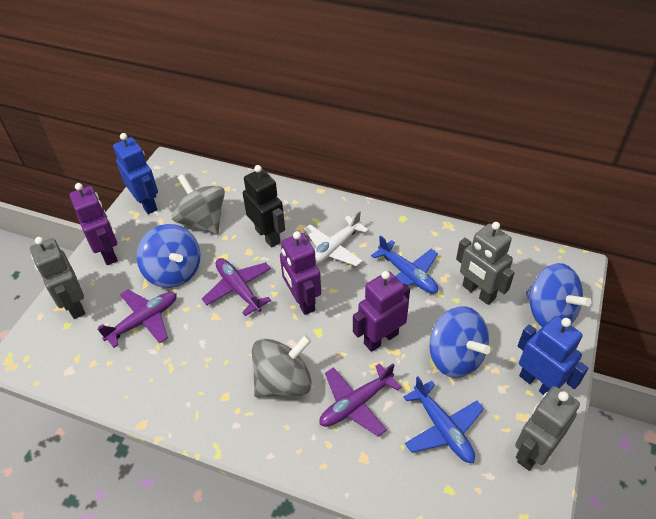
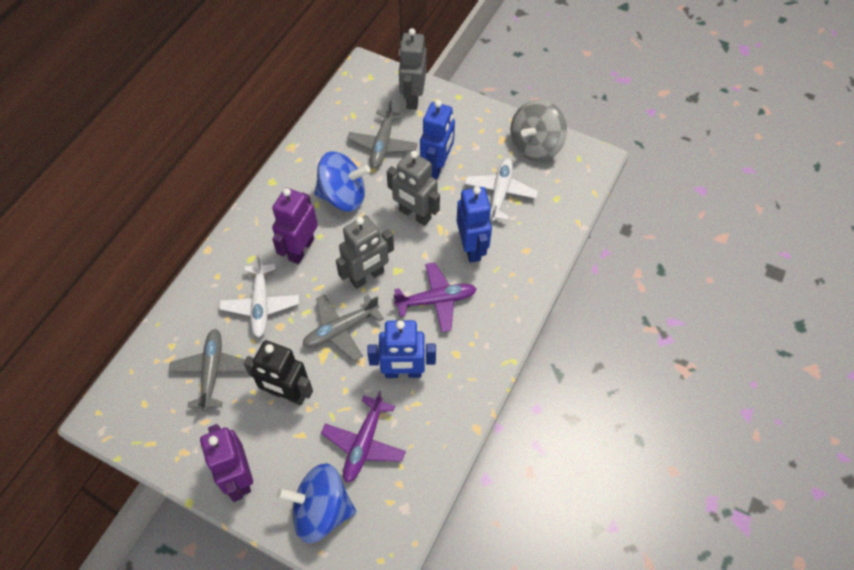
blue plane: 2 -> 0
blue robot: 2 -> 3
blue spinning top: 3 -> 2
grey plane: 0 -> 3
grey spinning top: 2 -> 1
purple plane: 3 -> 2
purple robot: 3 -> 2
white plane: 1 -> 2

